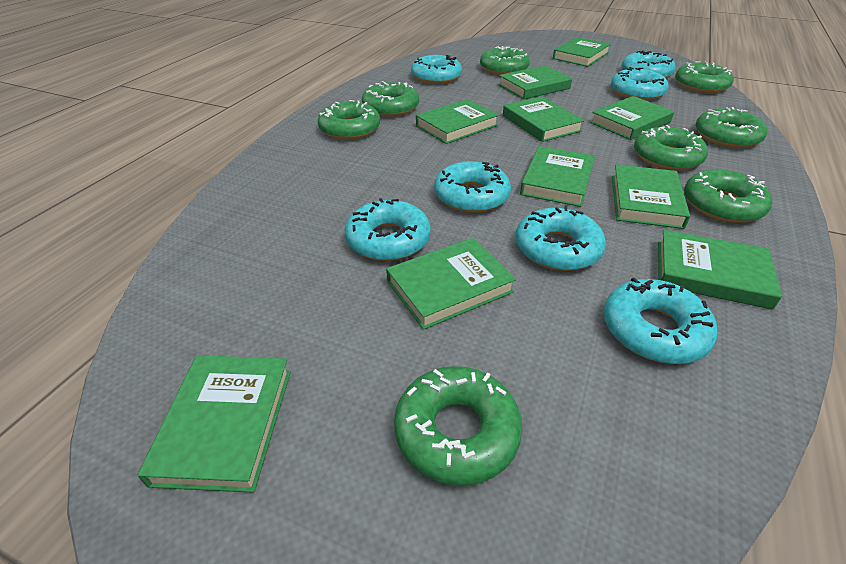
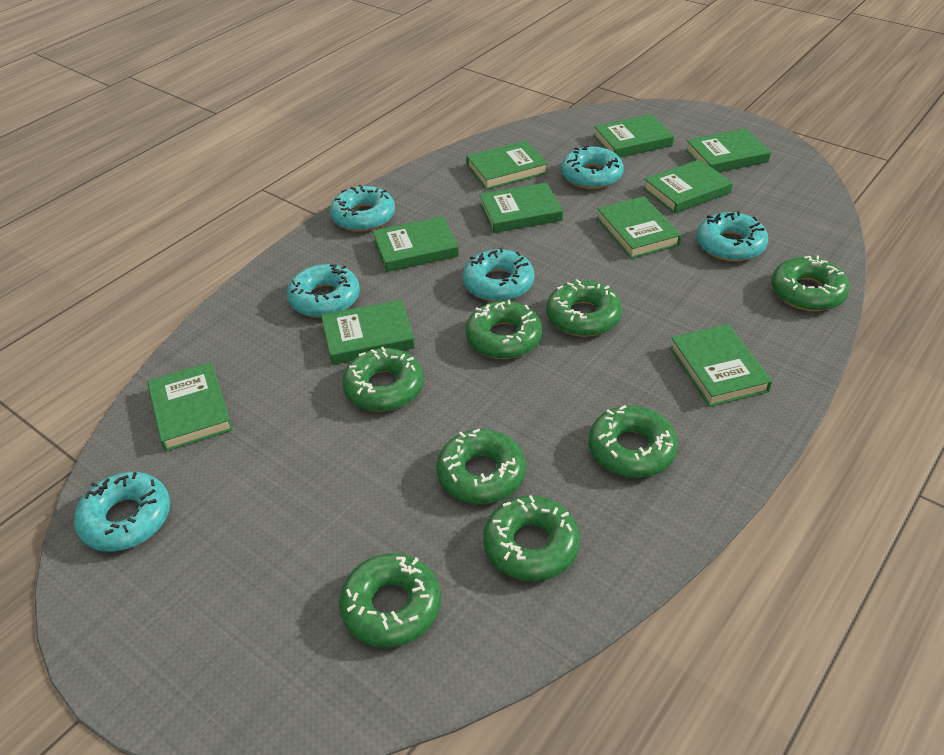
turquoise donut: 7 -> 6

